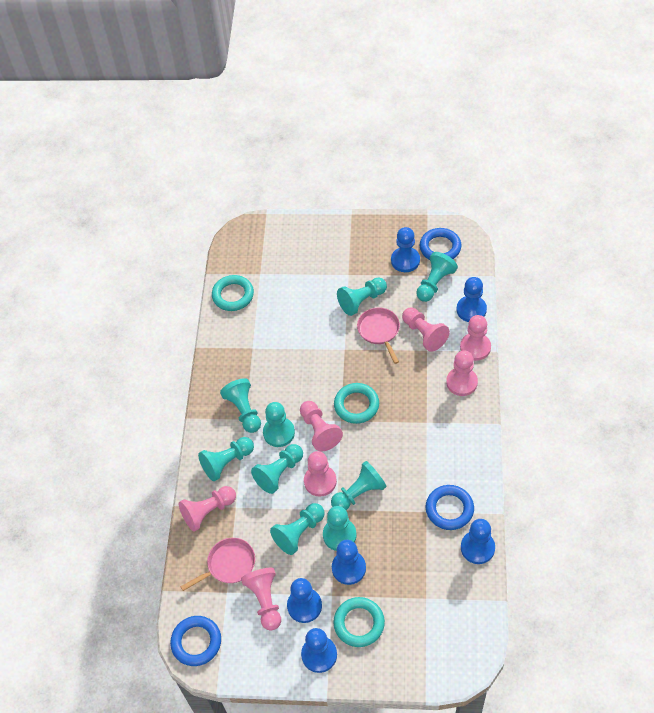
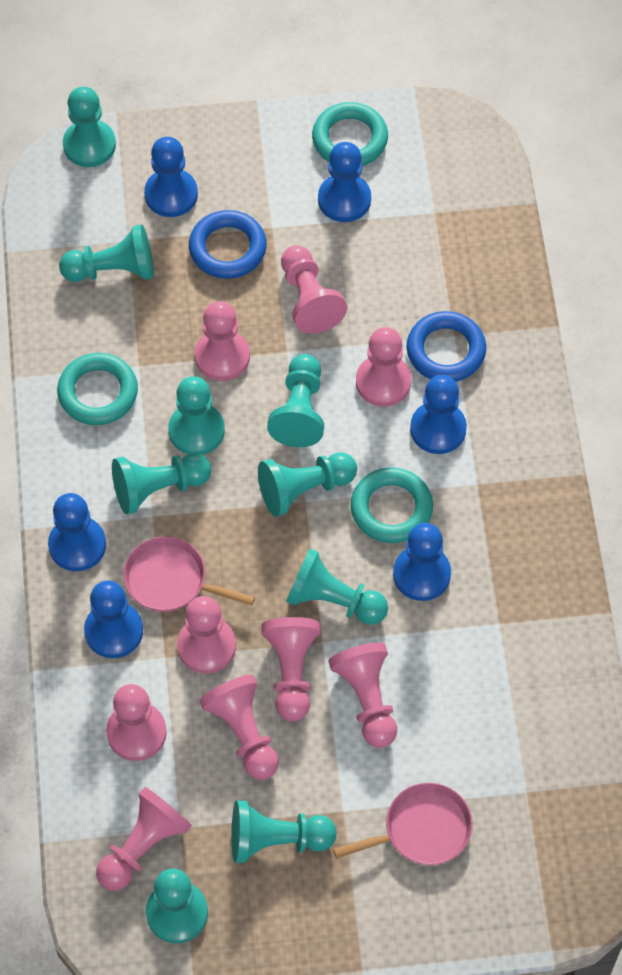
blue ring: 3 -> 2
pink pawn: 7 -> 9

